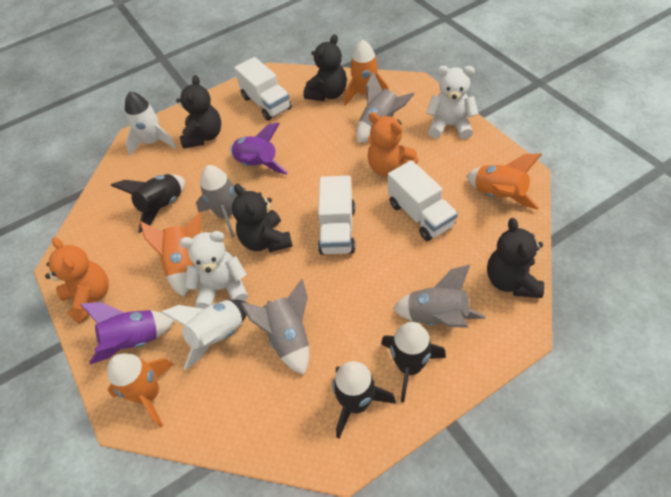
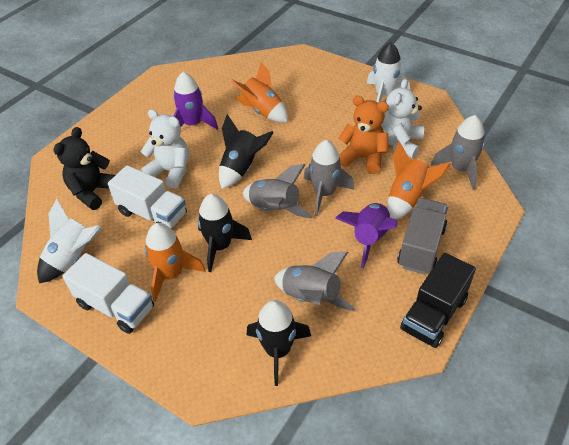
black teddy bear: 4 -> 1
black truck: 0 -> 1
grey truck: 0 -> 1
orange rocket: 4 -> 3
orange teddy bear: 2 -> 1
white truck: 3 -> 2

